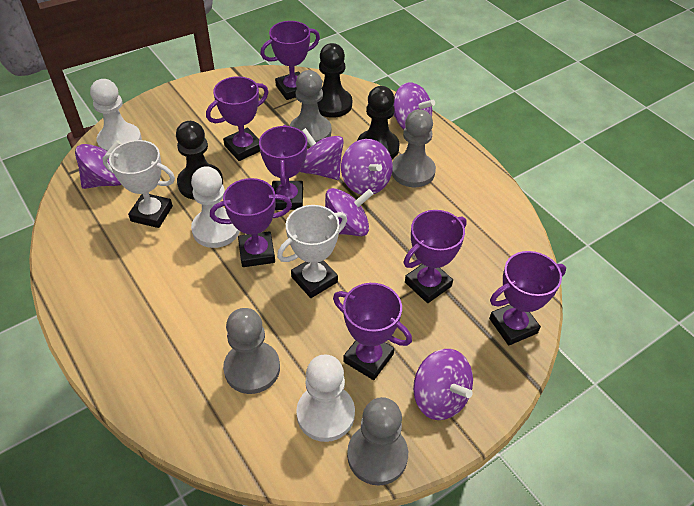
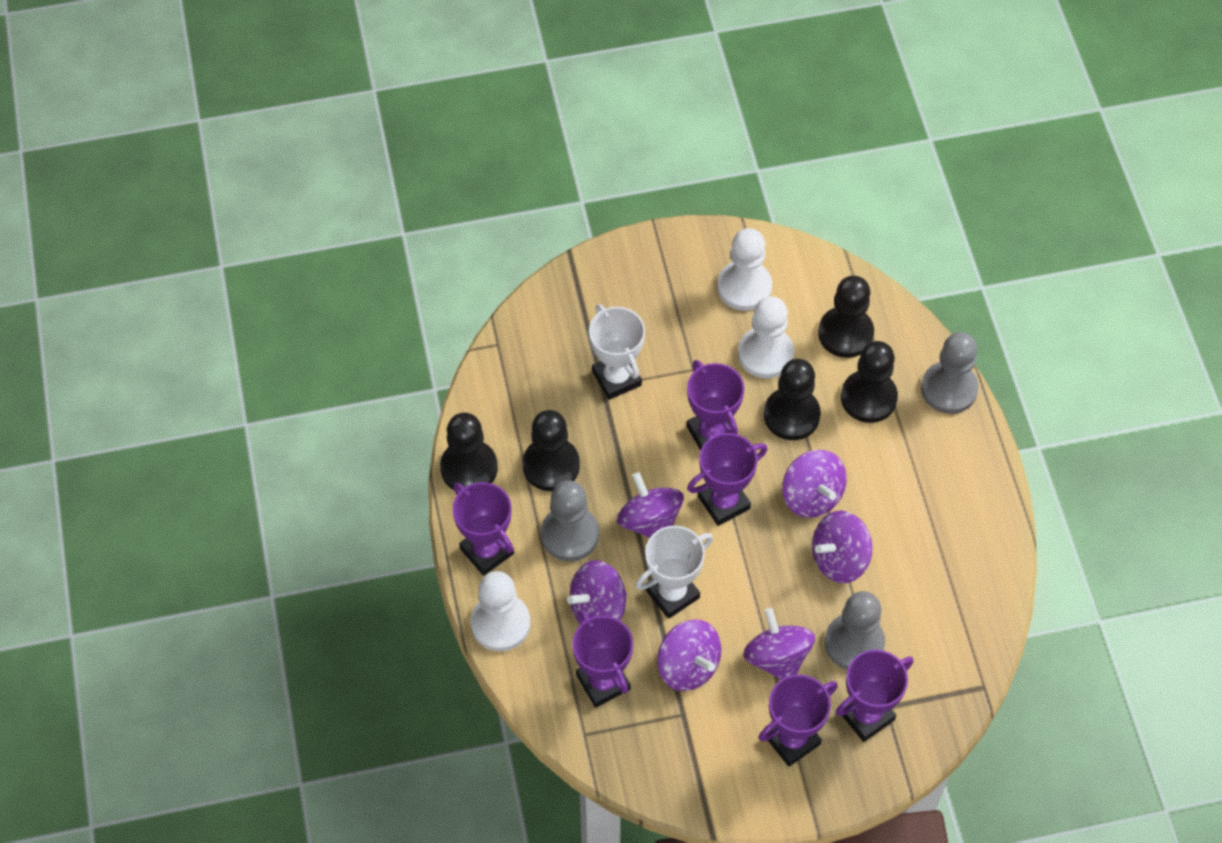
black pawn: 3 -> 5
grey pawn: 4 -> 3
purple trophy: 7 -> 6

